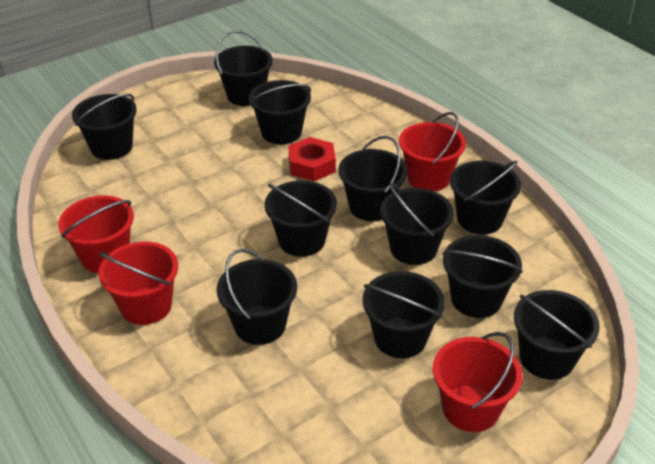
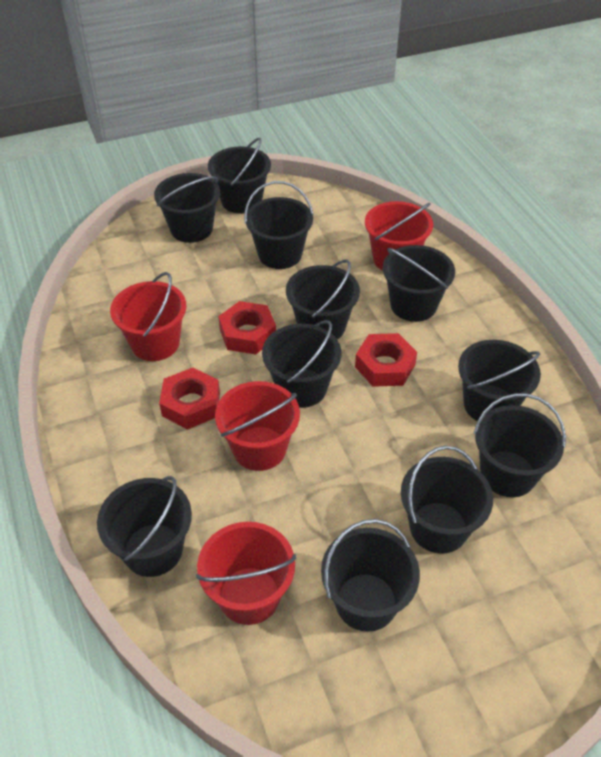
red nut: 1 -> 3

